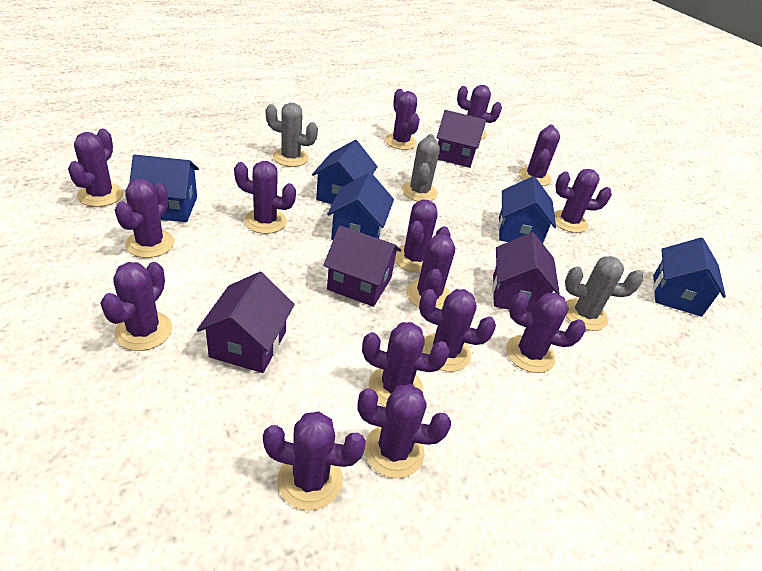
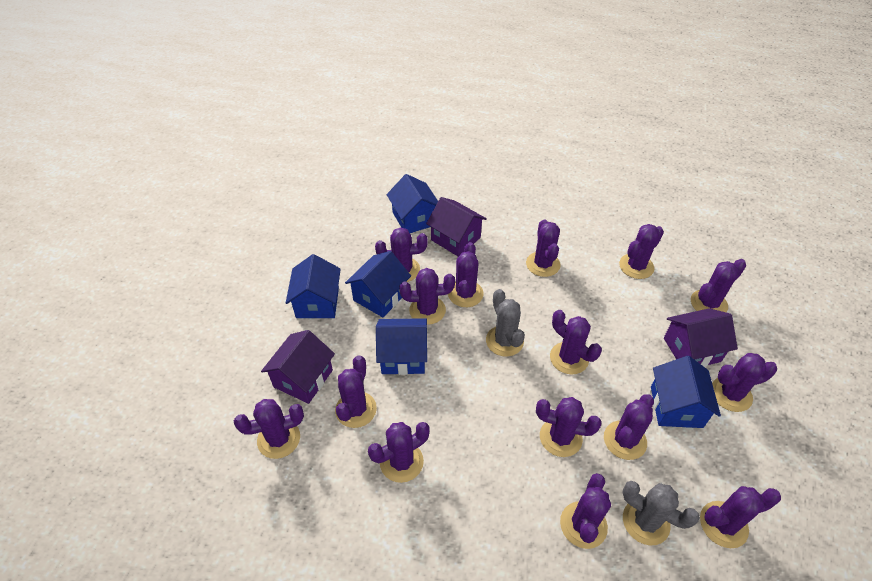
grey cactus: 3 -> 2
purple house: 4 -> 3

